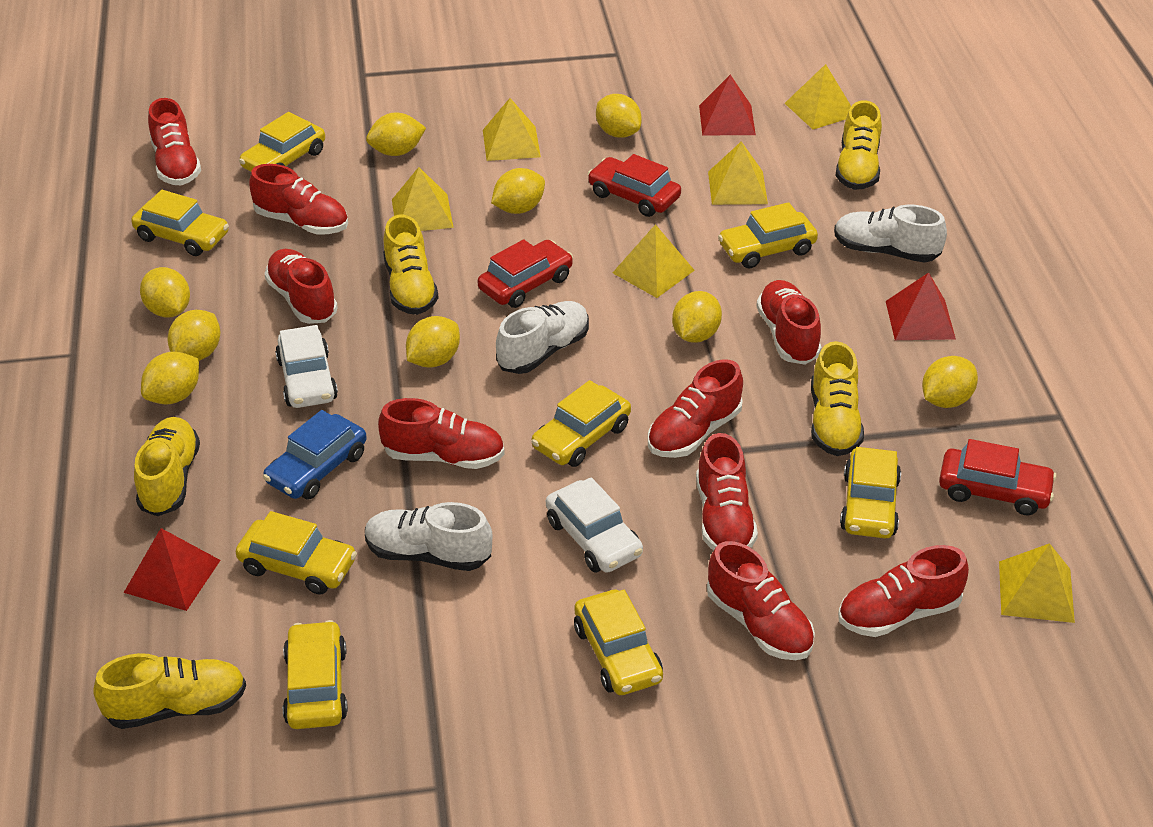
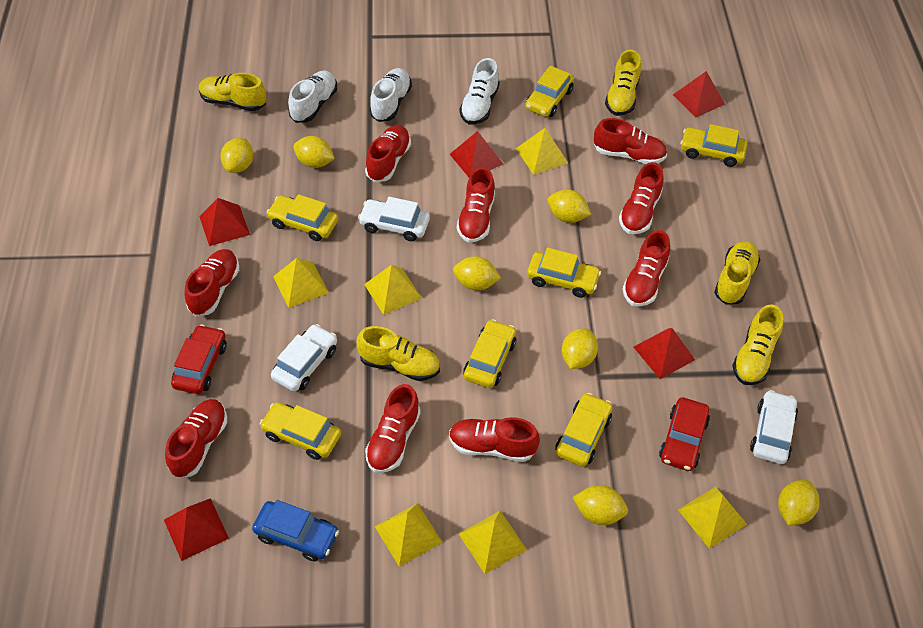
red car: 3 -> 2
red pyramid: 3 -> 5
white car: 2 -> 3
yellow car: 8 -> 7
yellow lemon: 9 -> 7

